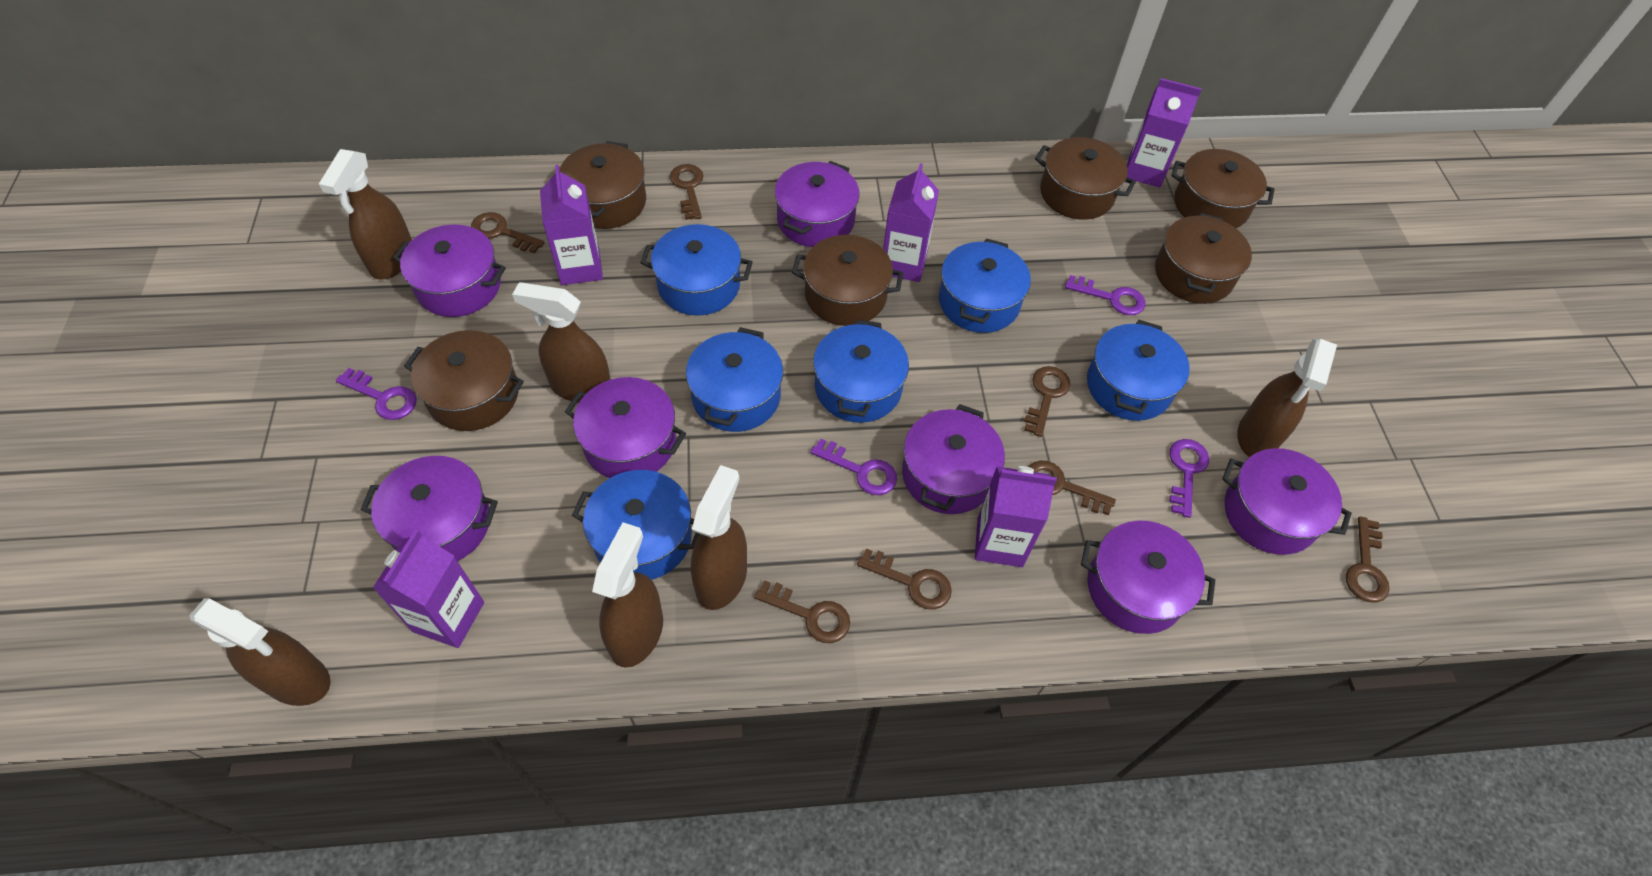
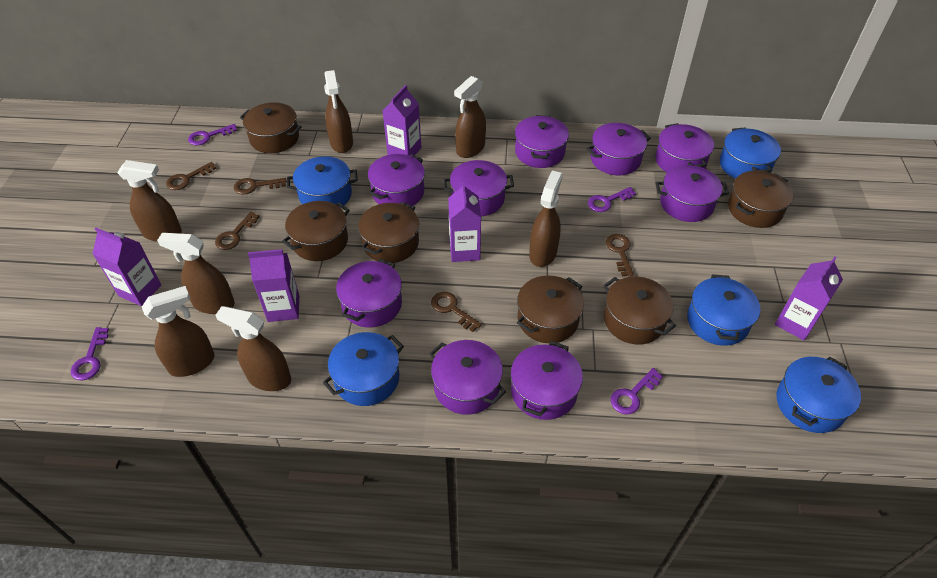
blue pot: 6 -> 5
brown key: 7 -> 5
brown spray bottle: 6 -> 7
purple pot: 7 -> 9

